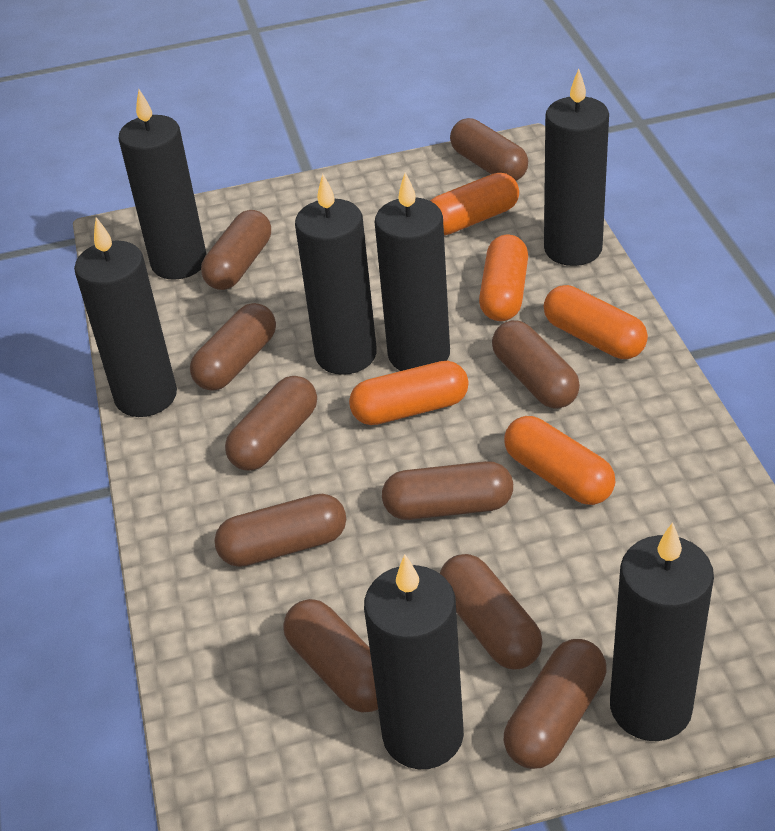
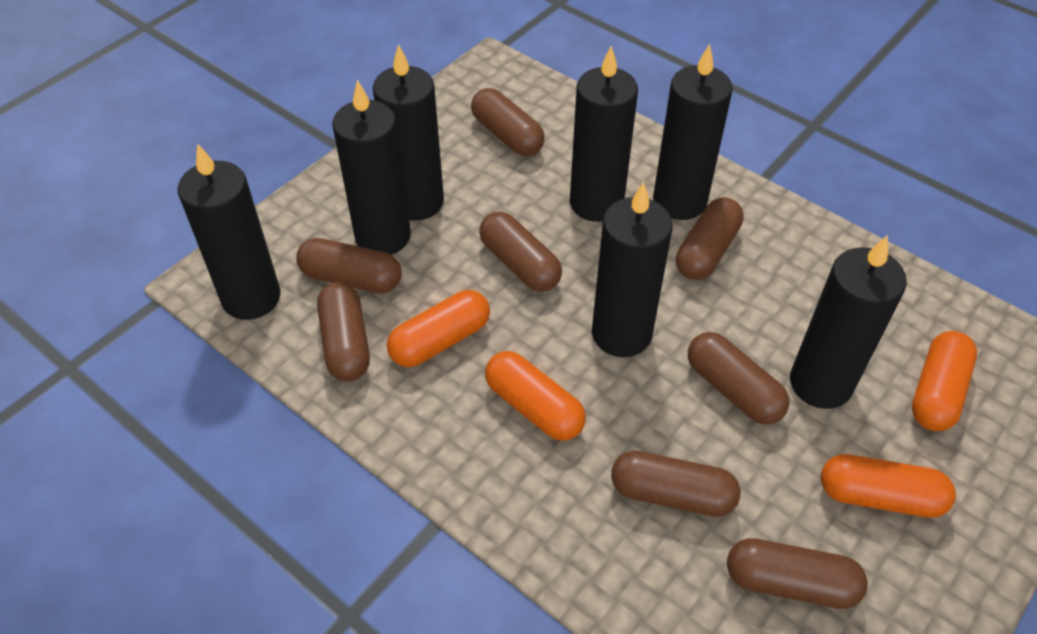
brown capsule: 10 -> 8
orange capsule: 5 -> 4

